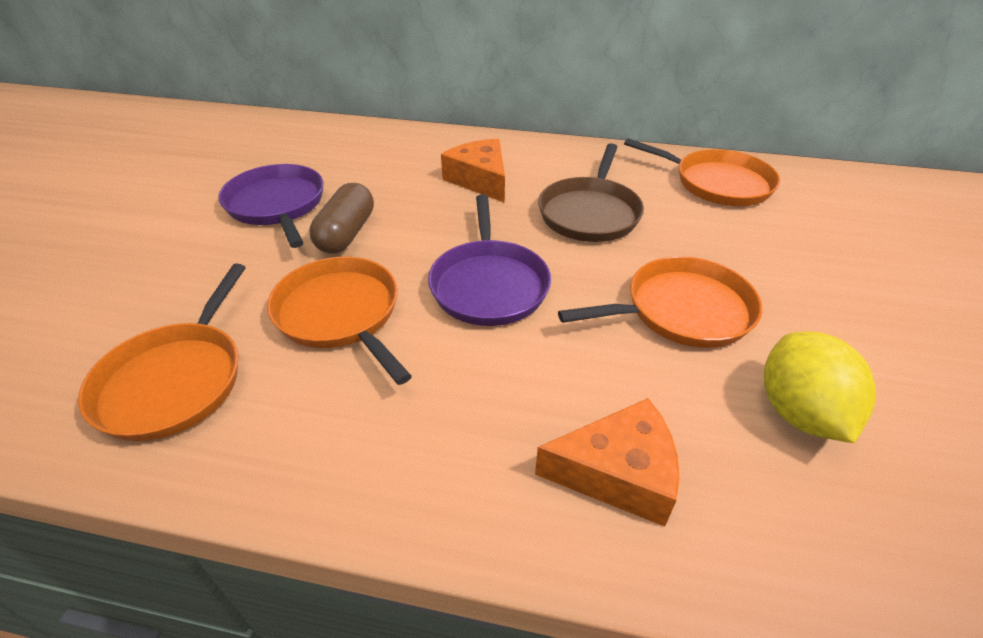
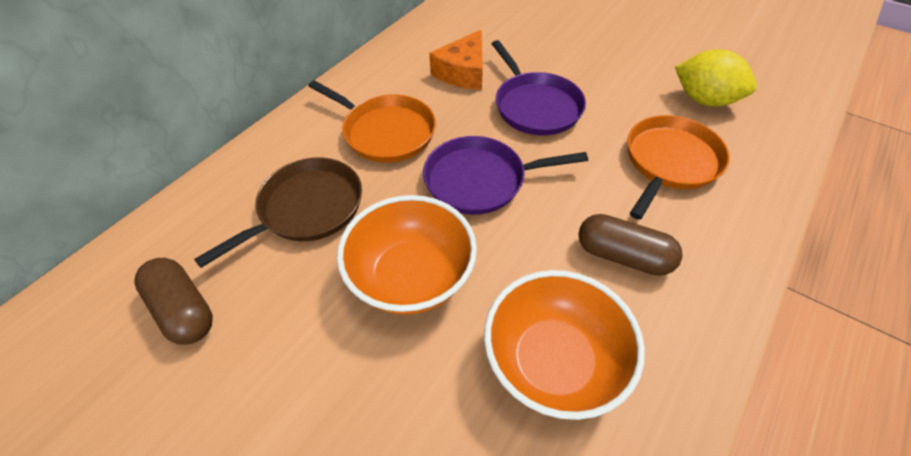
brown capsule: 1 -> 2
orange bowl: 0 -> 2
orange cheese: 2 -> 1
orange pan: 4 -> 2

